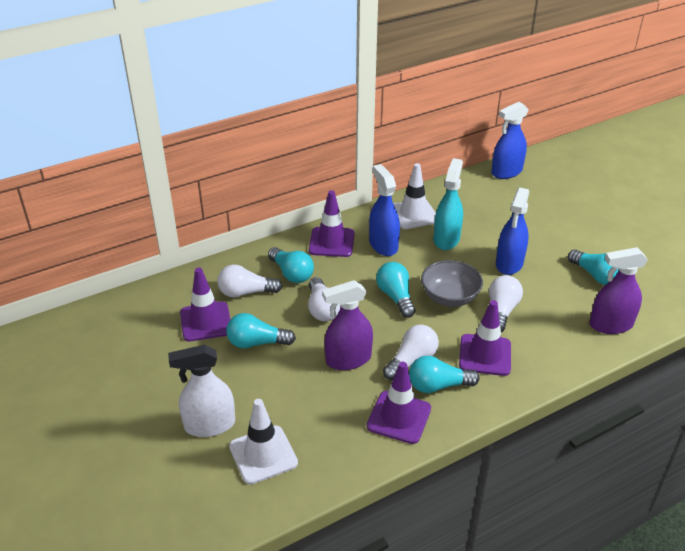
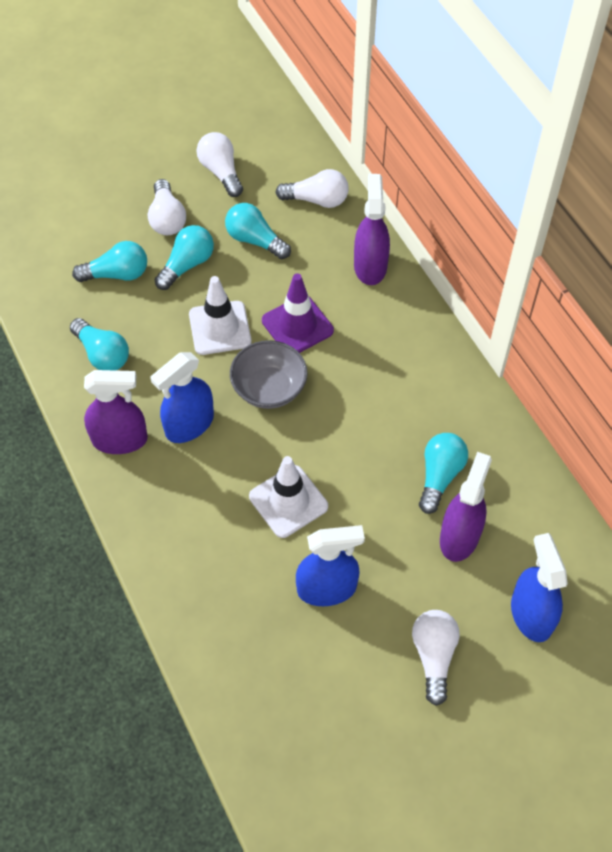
purple spray bottle: 2 -> 3
purple traffic cone: 4 -> 1
turquoise spray bottle: 1 -> 0
white spray bottle: 1 -> 0

